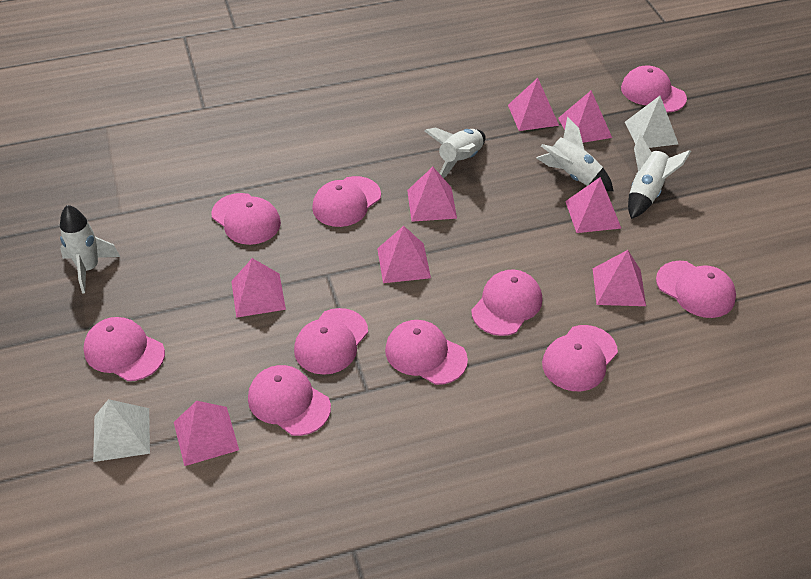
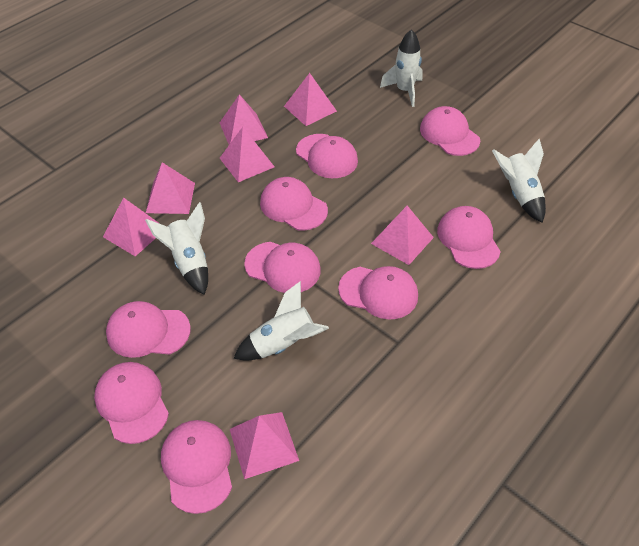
pink cap: 10 -> 9
pink pyramid: 8 -> 7
white pyramid: 2 -> 0

